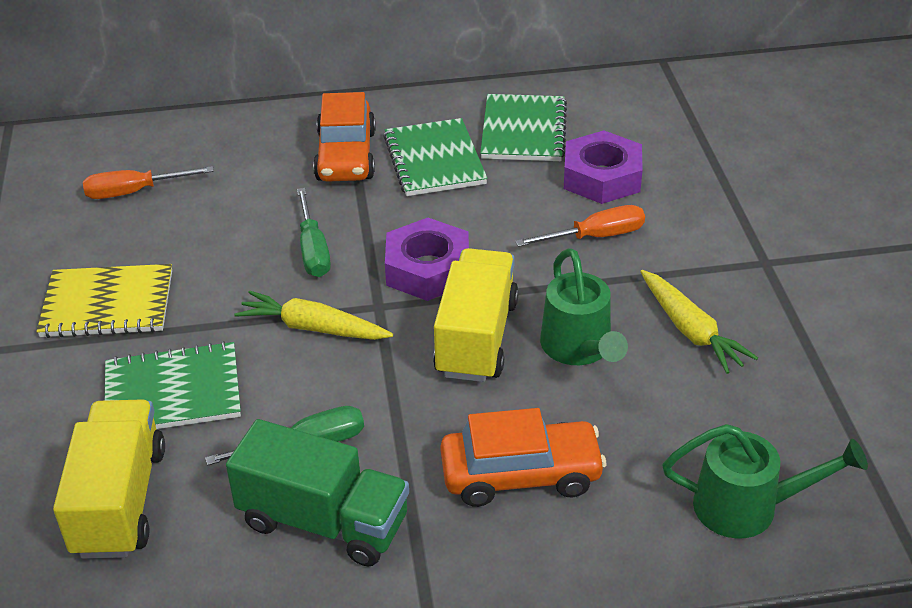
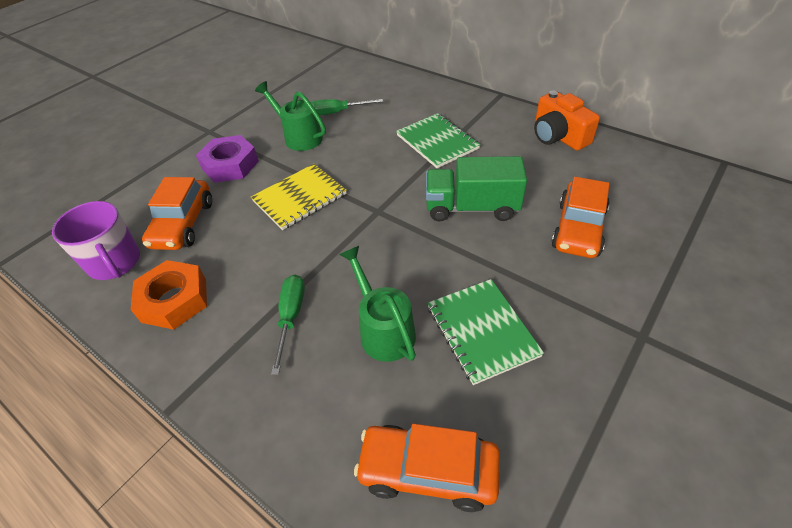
green notebook: 3 -> 2
orange camera: 0 -> 1
orange car: 2 -> 3
orange nut: 0 -> 1
orange screwdriver: 2 -> 0
purple mug: 0 -> 1
purple nut: 2 -> 1
yellow carrot: 2 -> 0
yellow truck: 2 -> 0

